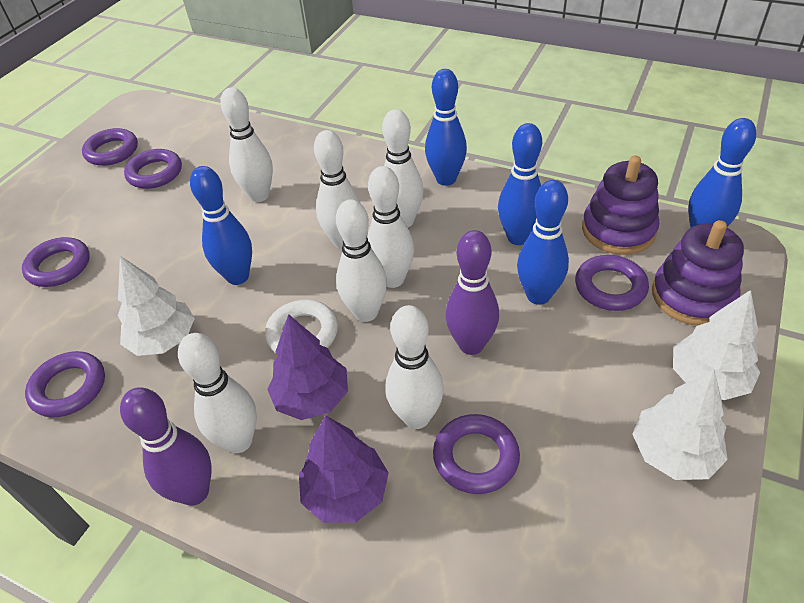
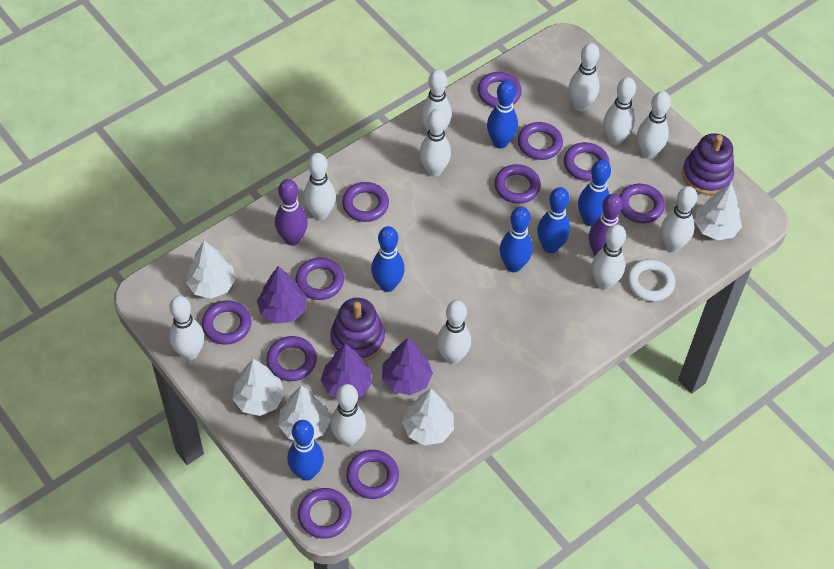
blue bowling pin: 5 -> 6
purple ring: 6 -> 11
purple tree: 2 -> 3
white bowling pin: 7 -> 11
white tree: 3 -> 5

